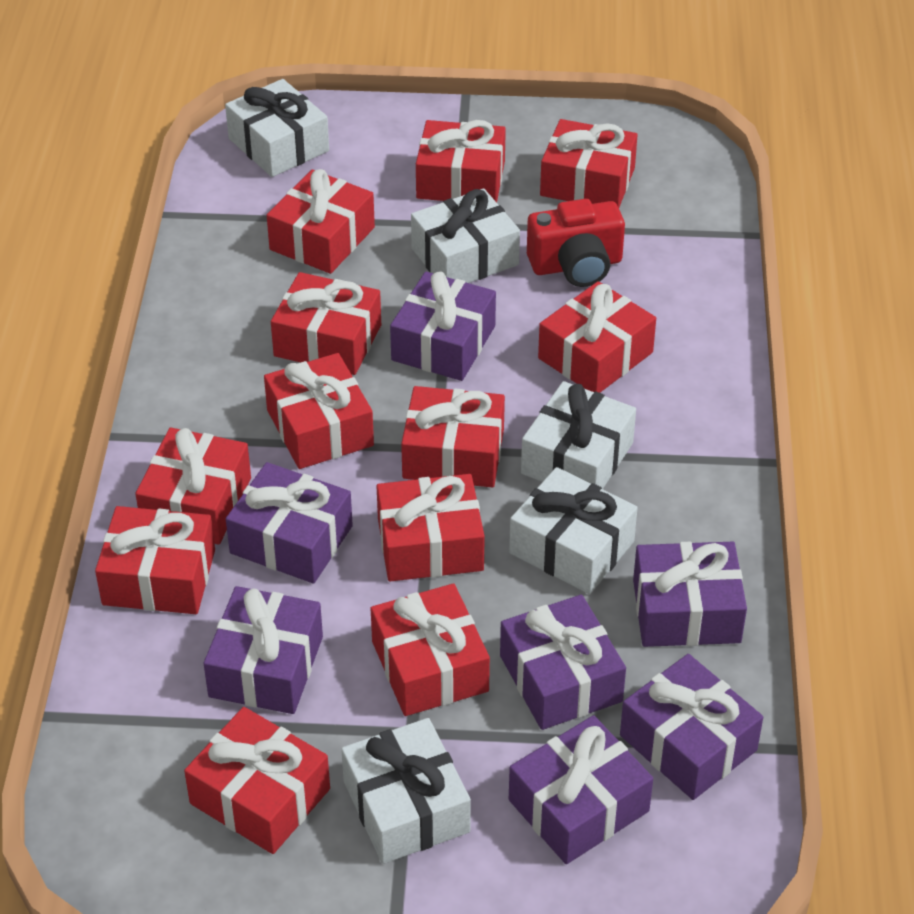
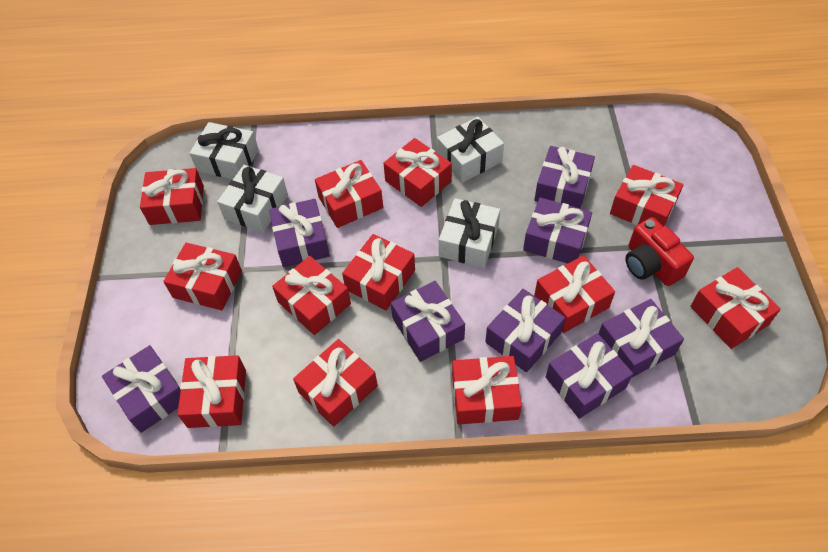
purple gift: 7 -> 8
white gift: 5 -> 4

